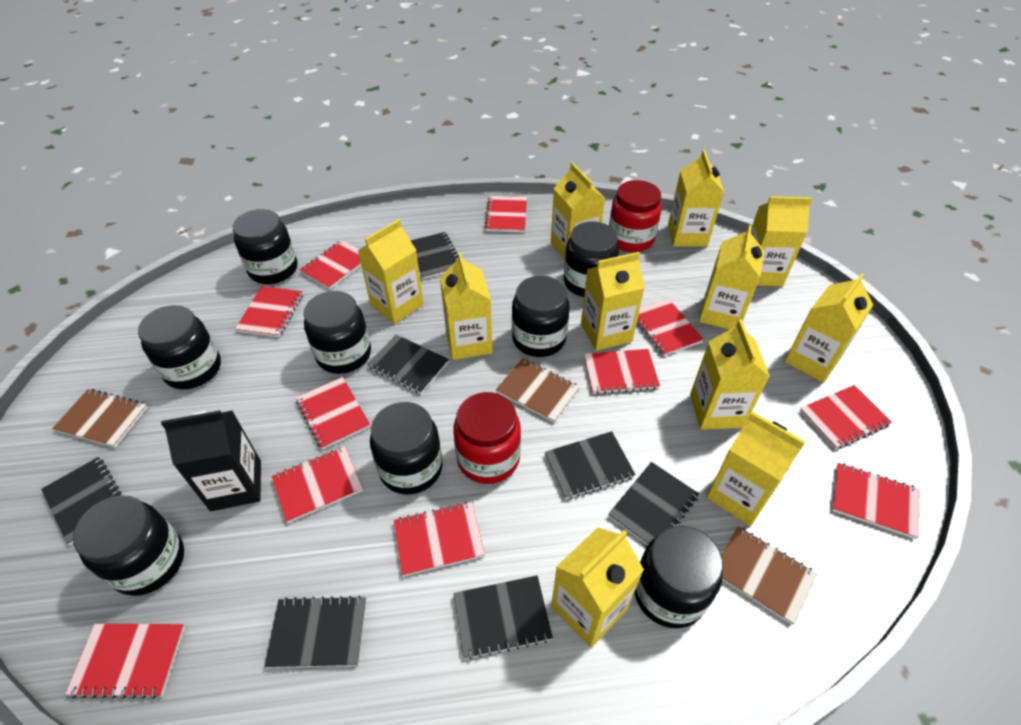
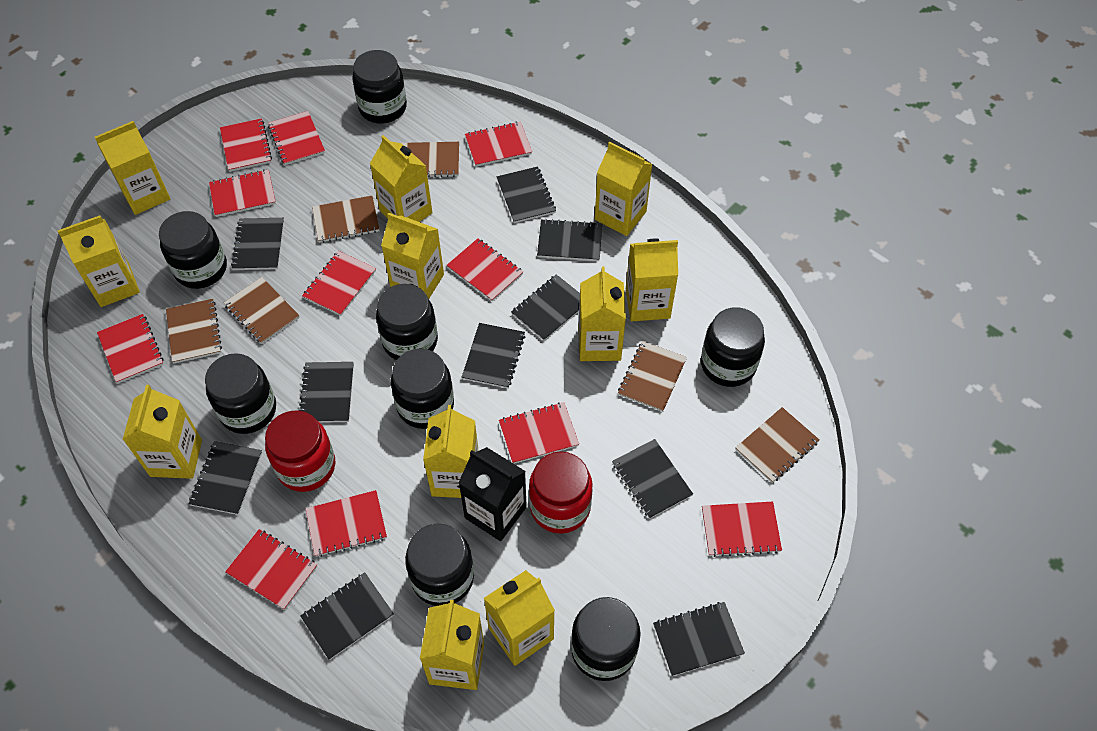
black notebook: 7 -> 10
brown notebook: 3 -> 6

